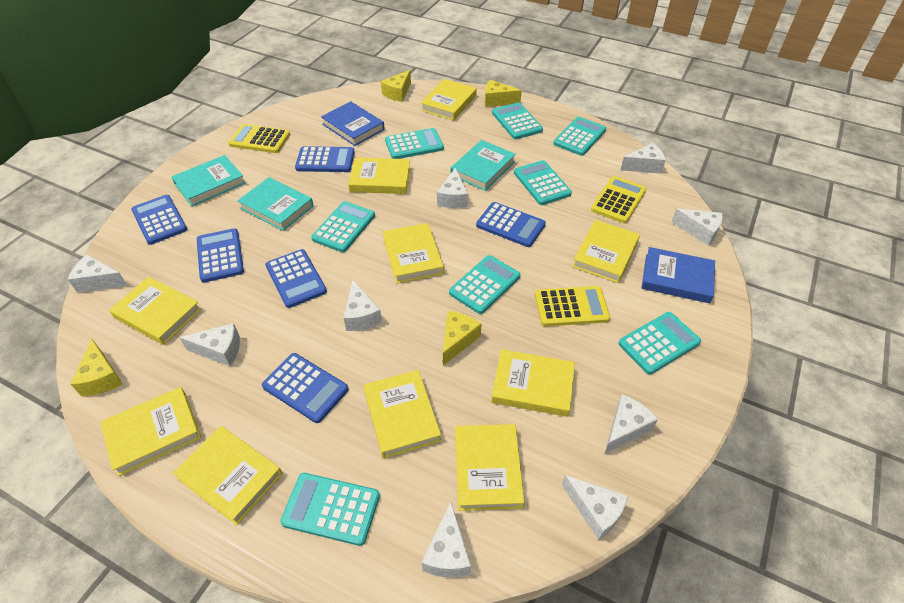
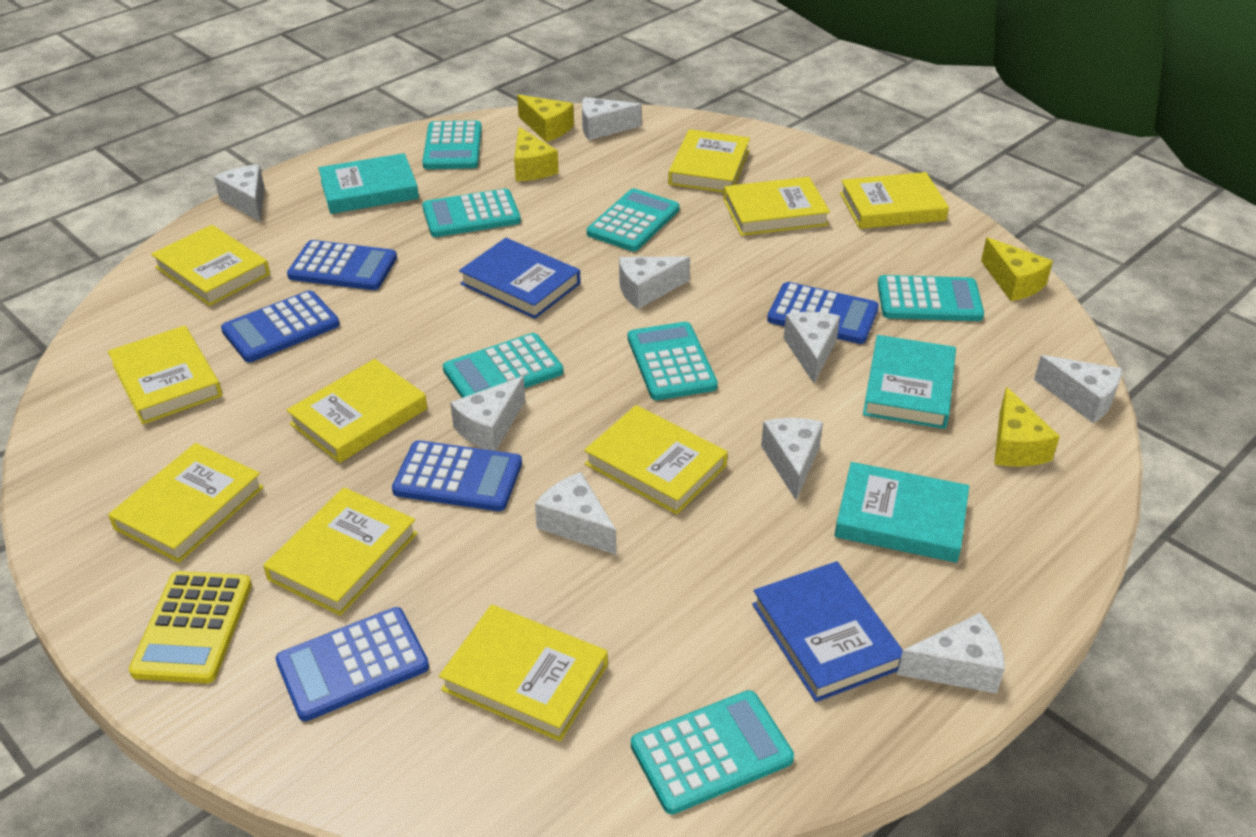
blue calculator: 6 -> 5
turquoise calculator: 8 -> 7
yellow calculator: 3 -> 1

